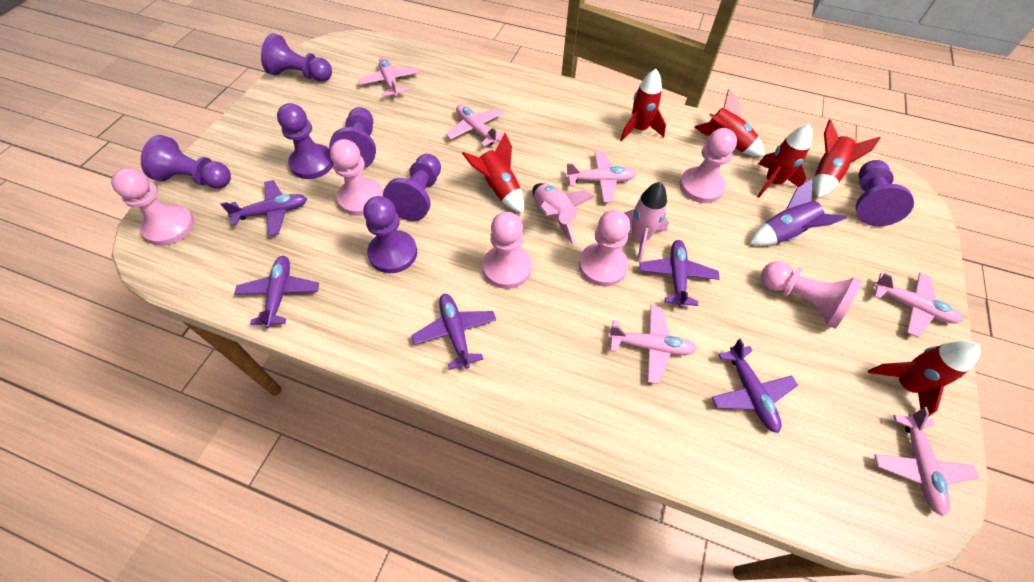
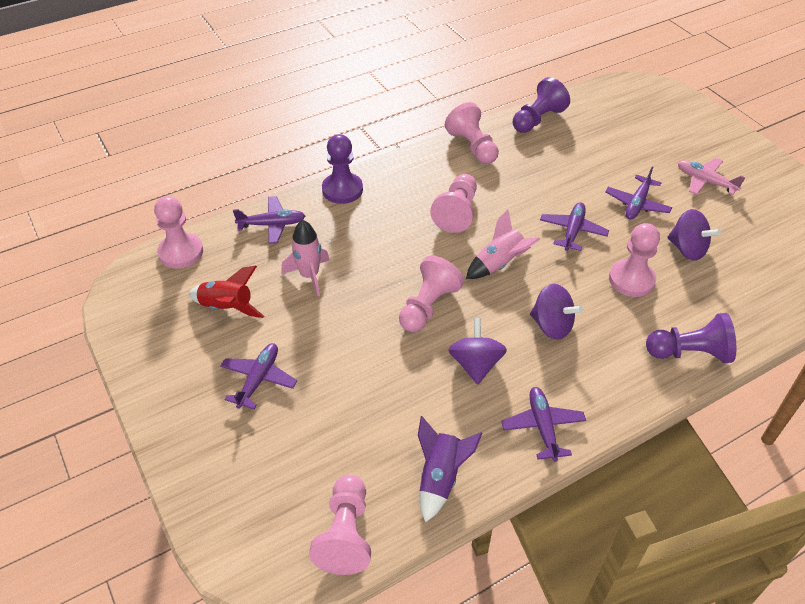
pink plane: 6 -> 1
purple pawn: 7 -> 3
purple spinning top: 0 -> 3
red rocket: 6 -> 1

